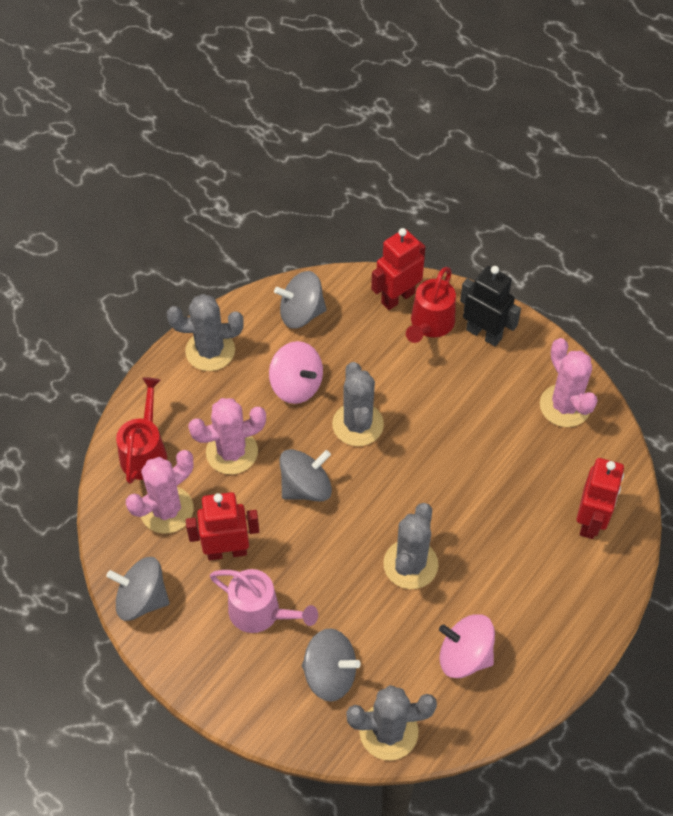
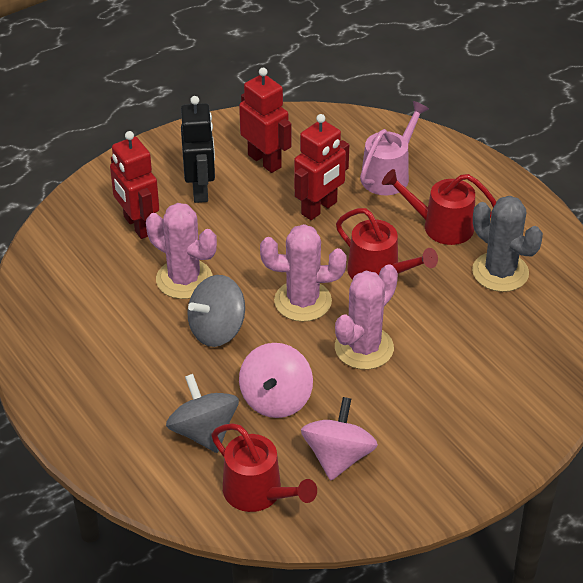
grey cactus: 4 -> 1
grey spinning top: 4 -> 2
red watering can: 2 -> 3

